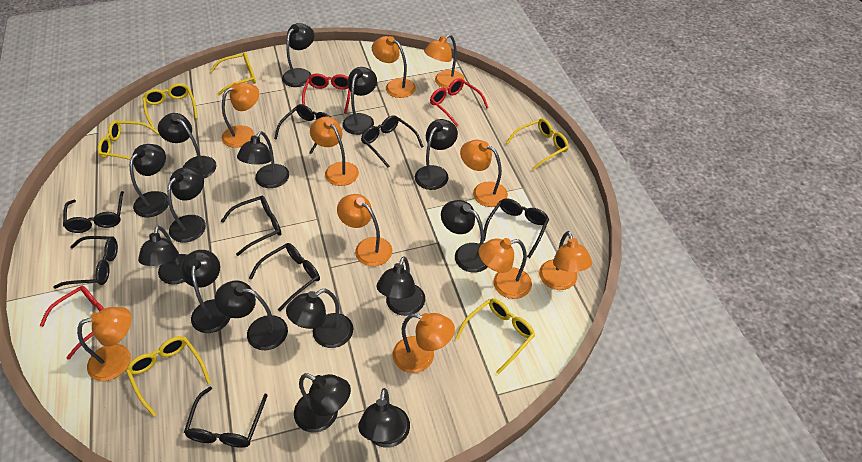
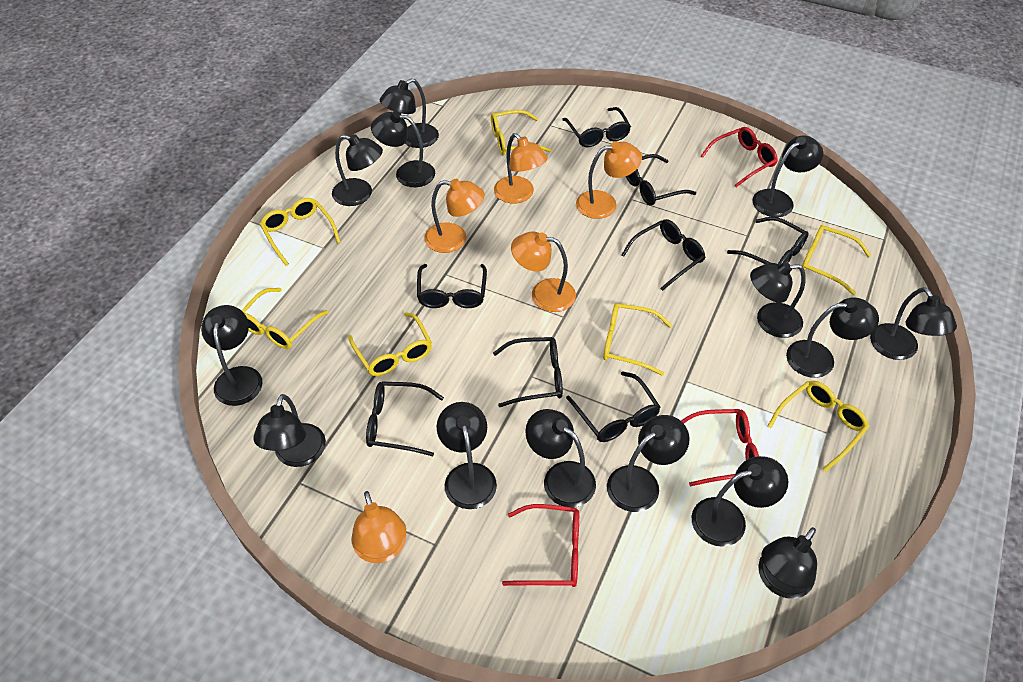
black lamp: 15 -> 14
orange lamp: 10 -> 5
yellow glasses: 6 -> 7

